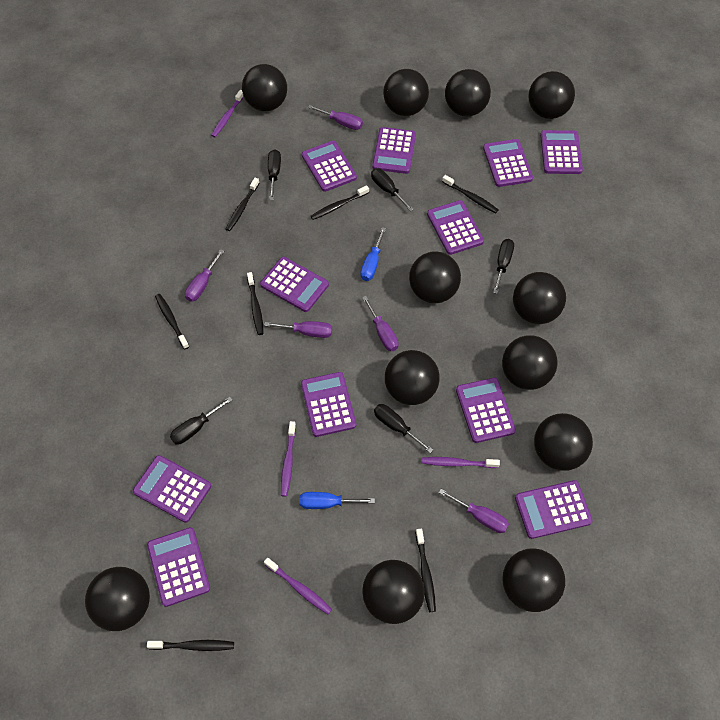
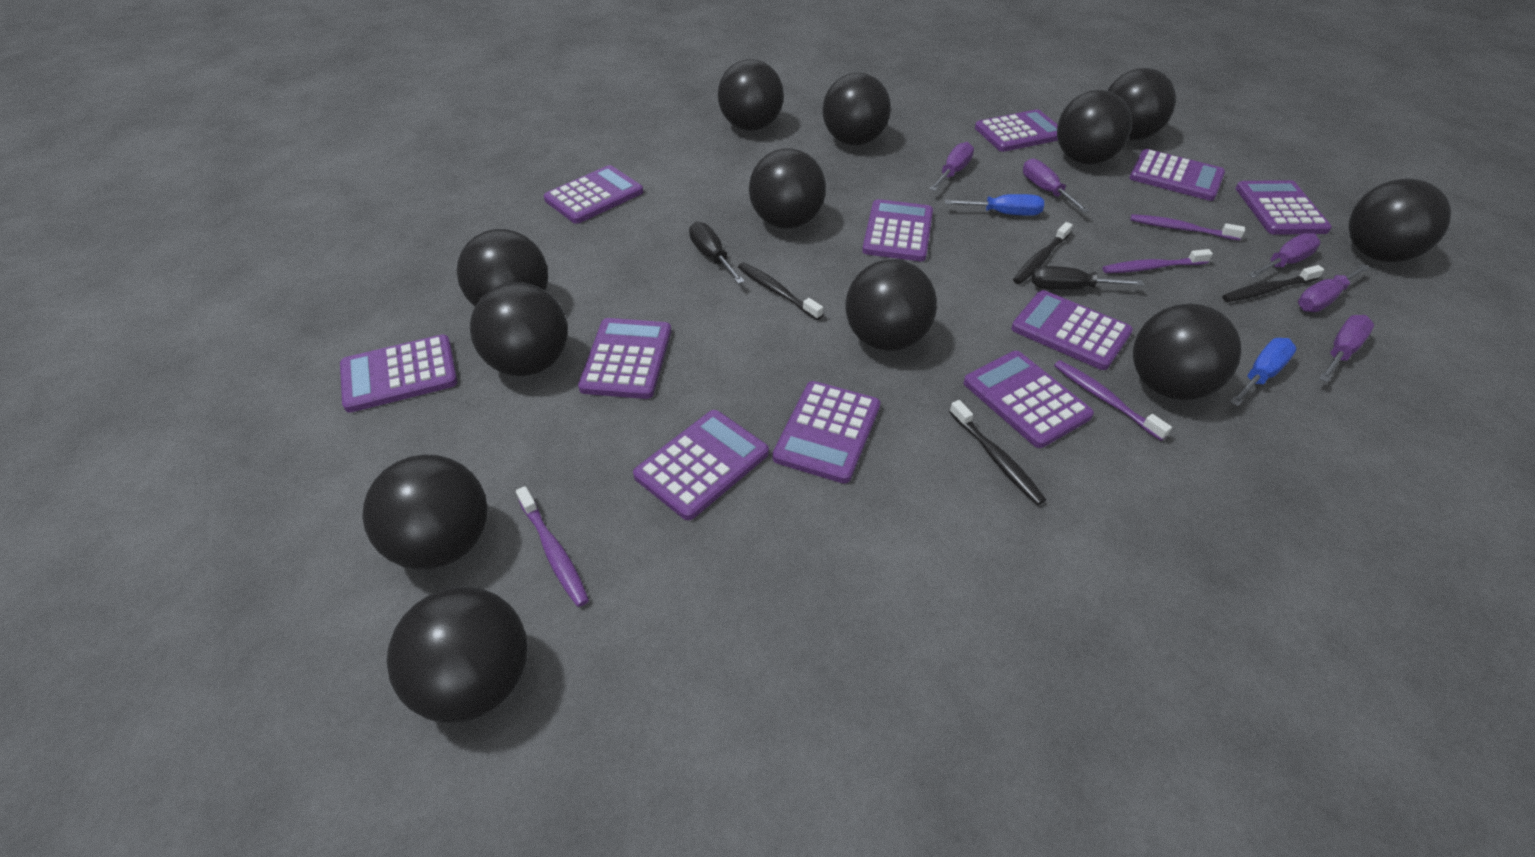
black screwdriver: 5 -> 2
black toothbrush: 7 -> 4

